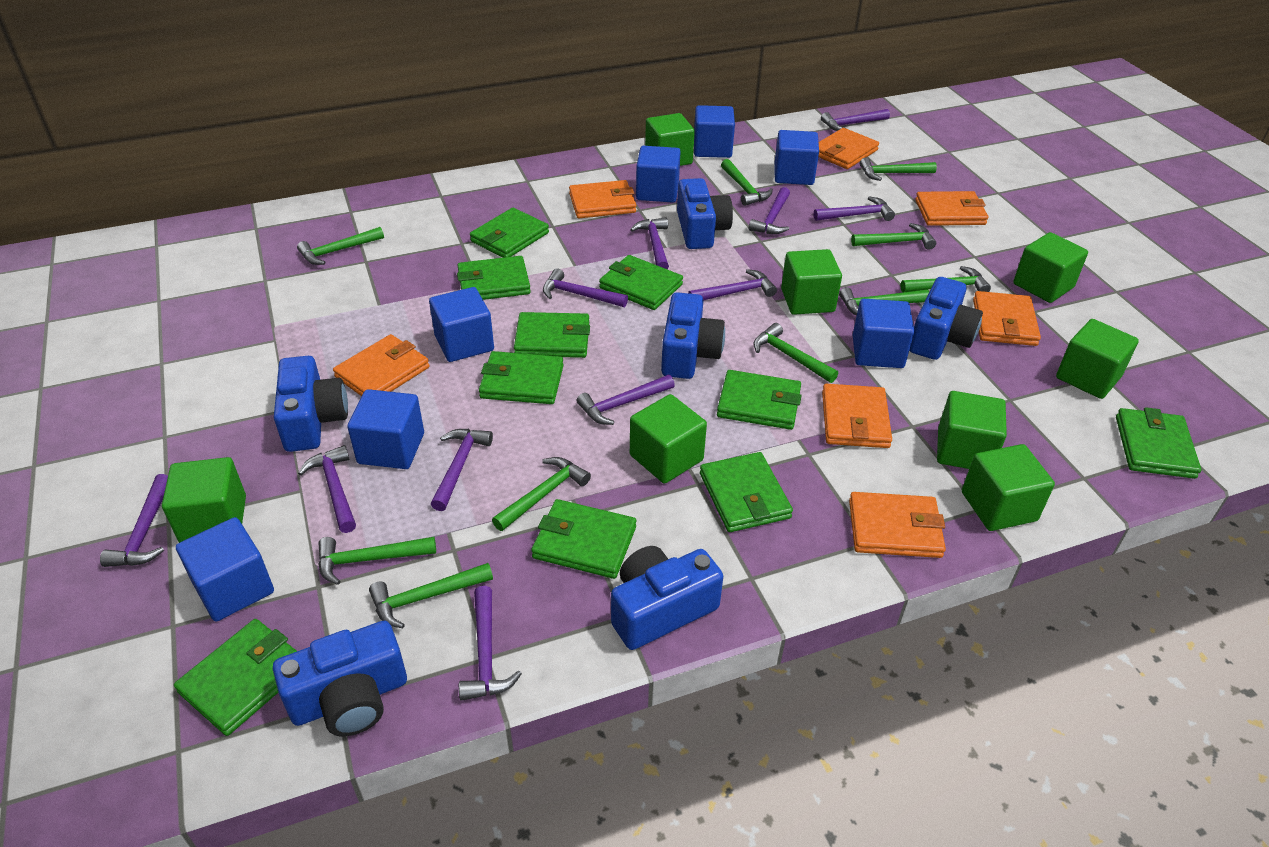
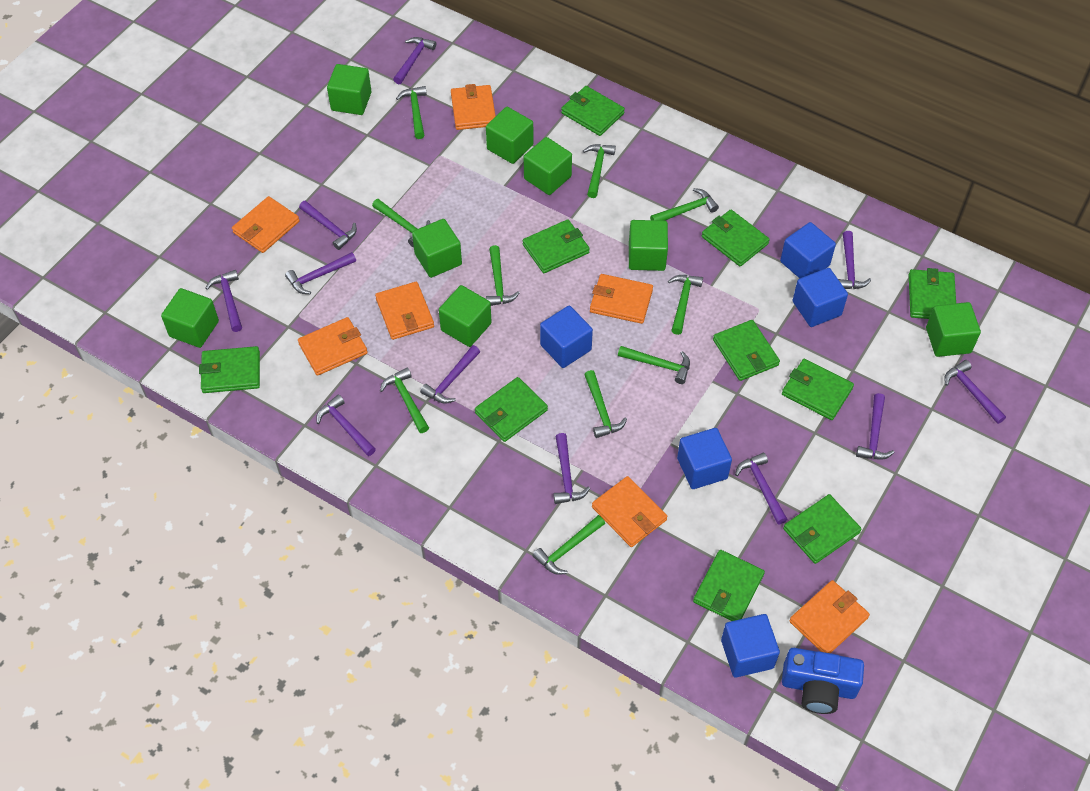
blue camera: 6 -> 1
blue cube: 7 -> 5

